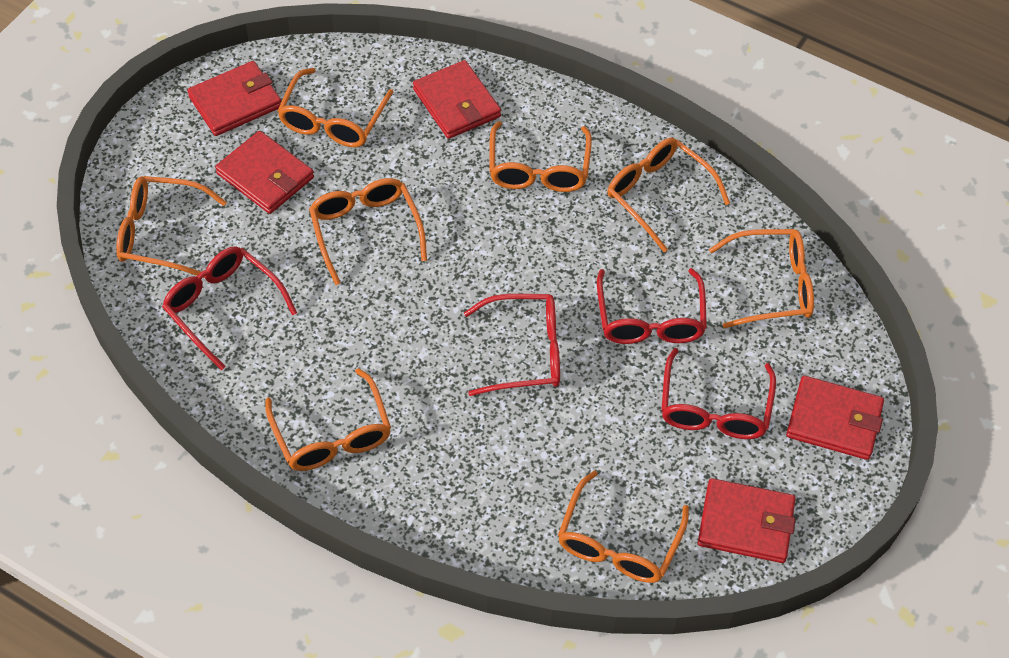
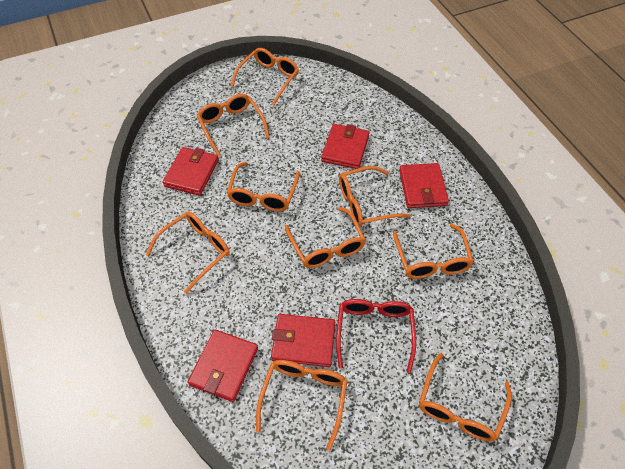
orange glasses: 8 -> 9
red glasses: 4 -> 1

